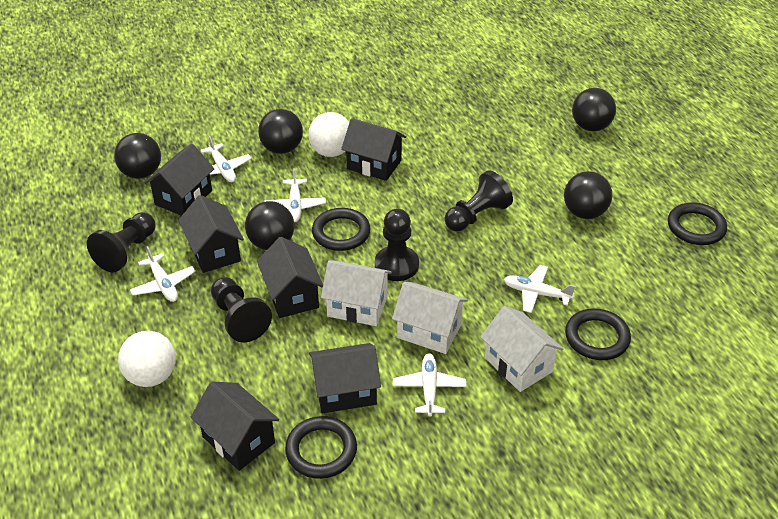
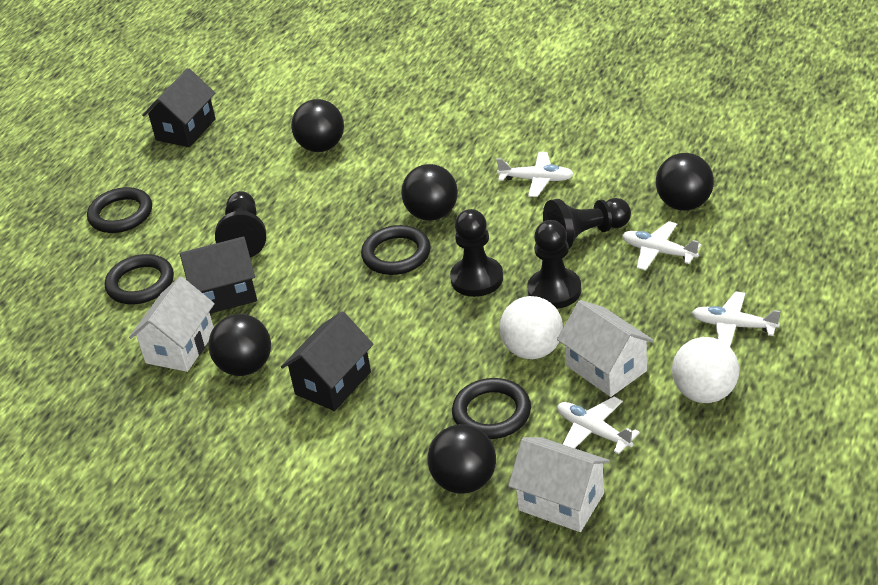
black house: 6 -> 3
white plane: 5 -> 4

